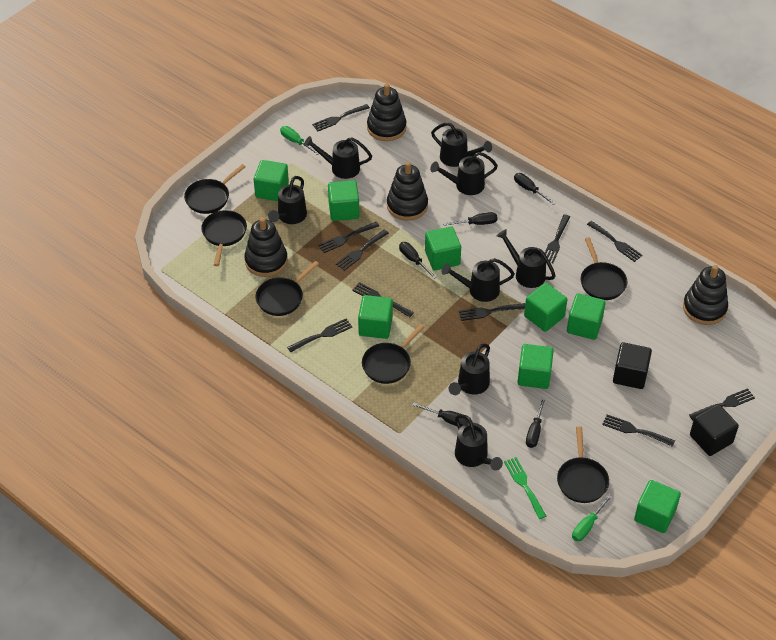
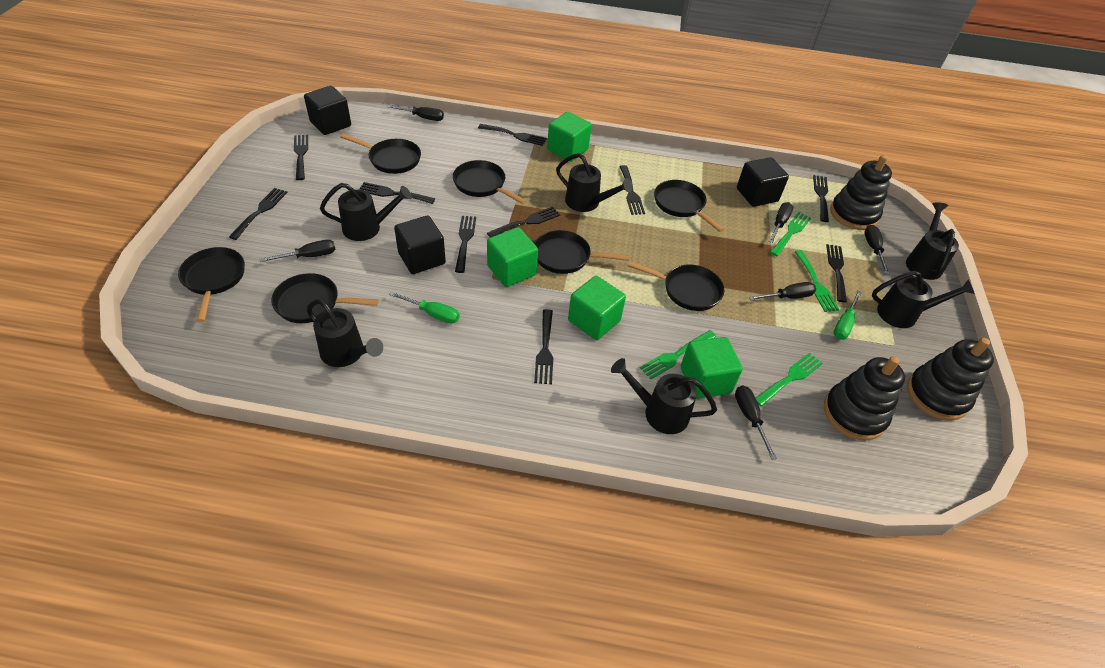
black cube: 2 -> 3
black pan: 6 -> 7
black screwdriver: 5 -> 6
black stacking toy: 4 -> 3
black watering can: 8 -> 6
green cube: 8 -> 4
green fork: 1 -> 4

